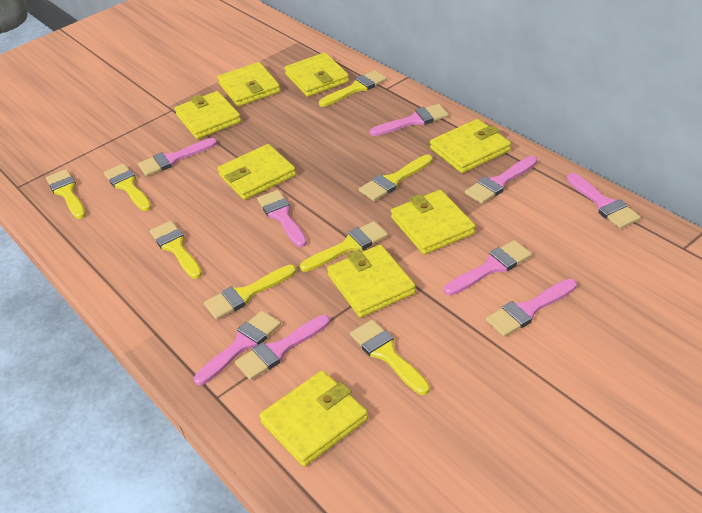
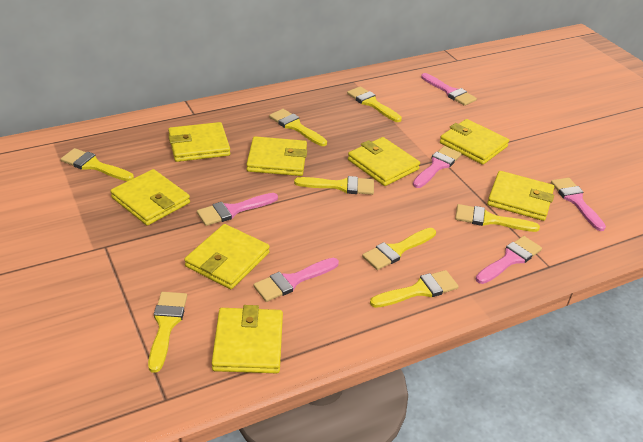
pink brush: 9 -> 6

